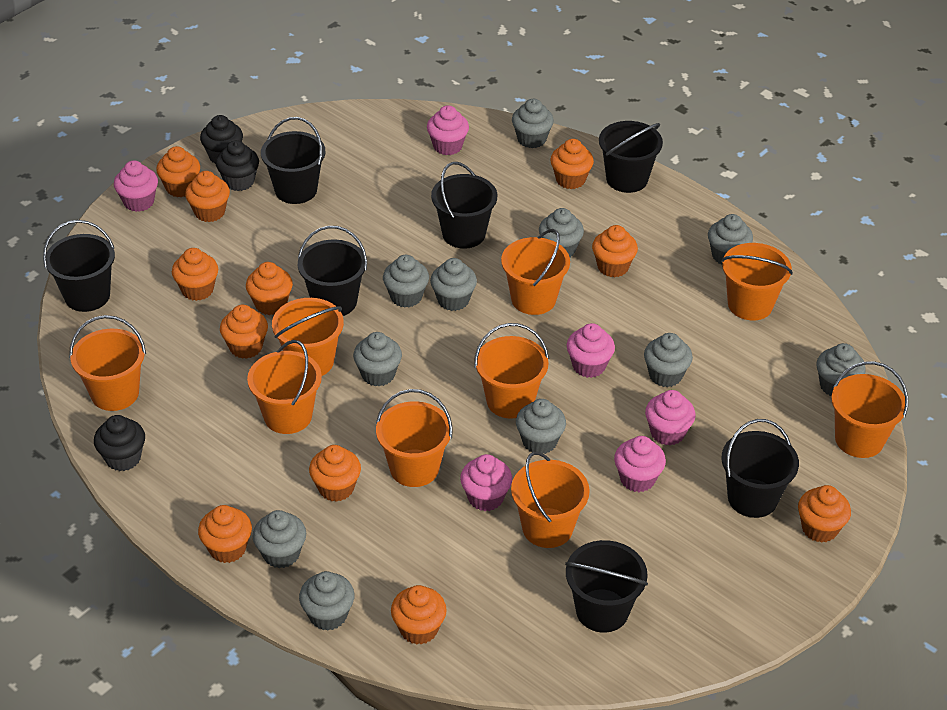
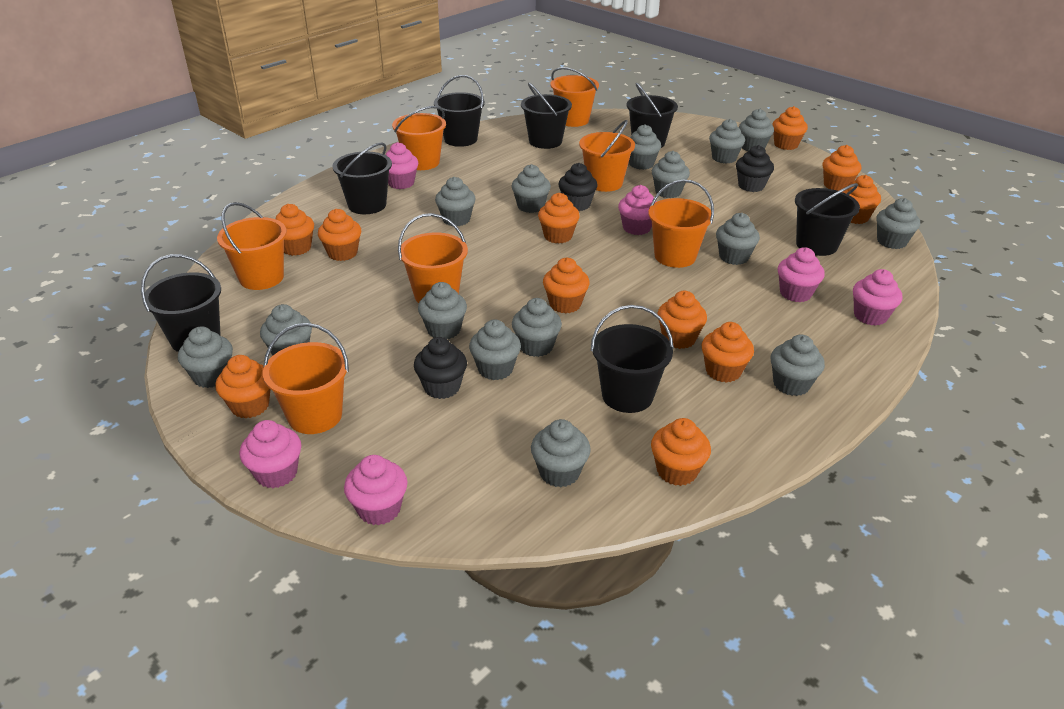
grey cupcake: 11 -> 15
orange bucket: 9 -> 7

